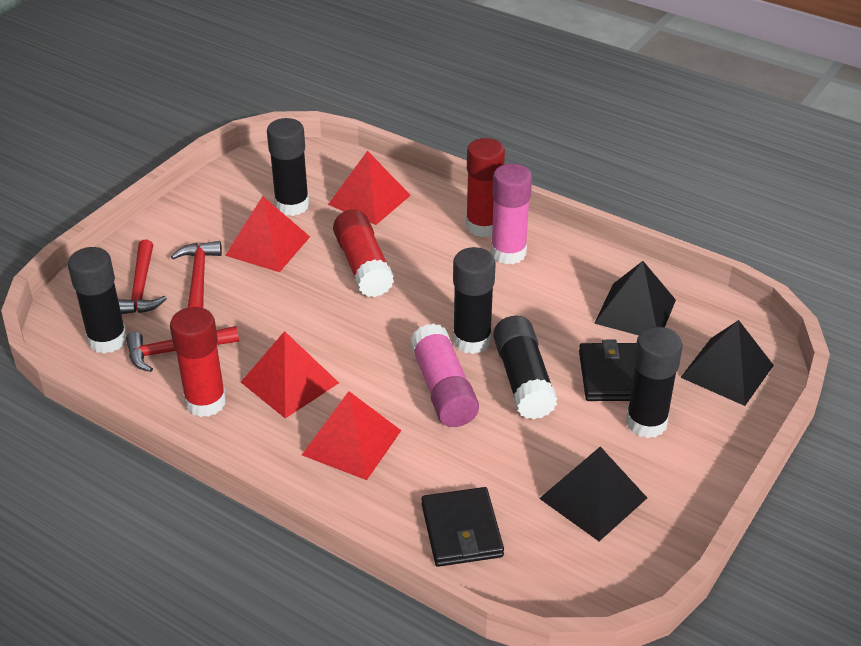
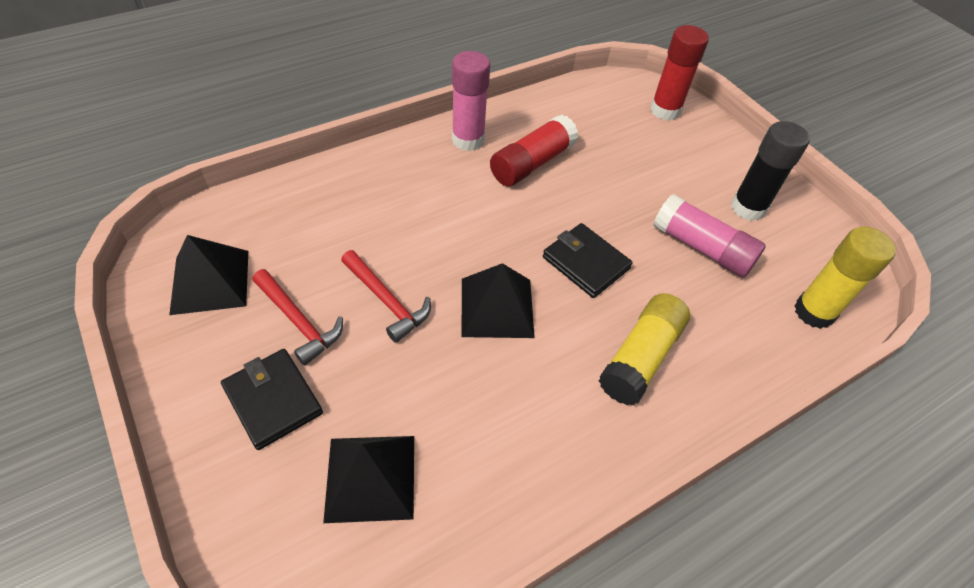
black glue stick: 5 -> 1
red glue stick: 3 -> 2
red hammer: 3 -> 2
red pyramid: 4 -> 0
yellow glue stick: 0 -> 2

